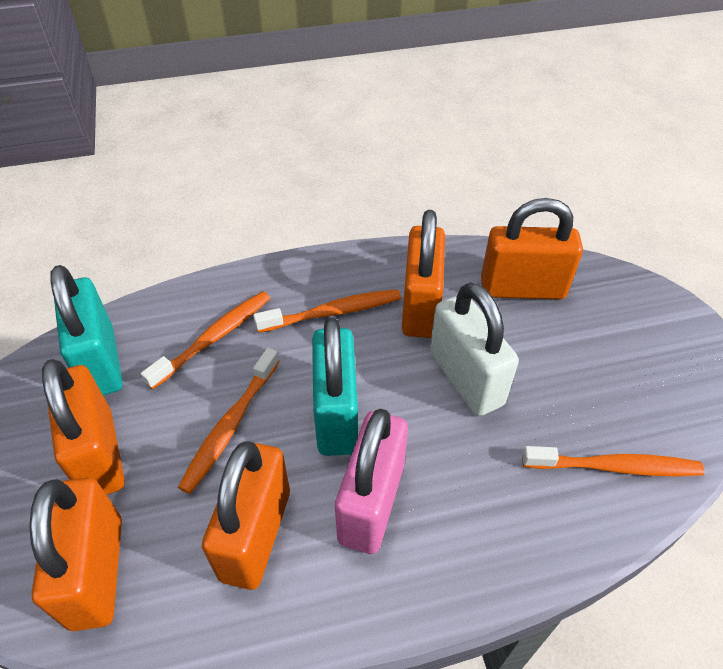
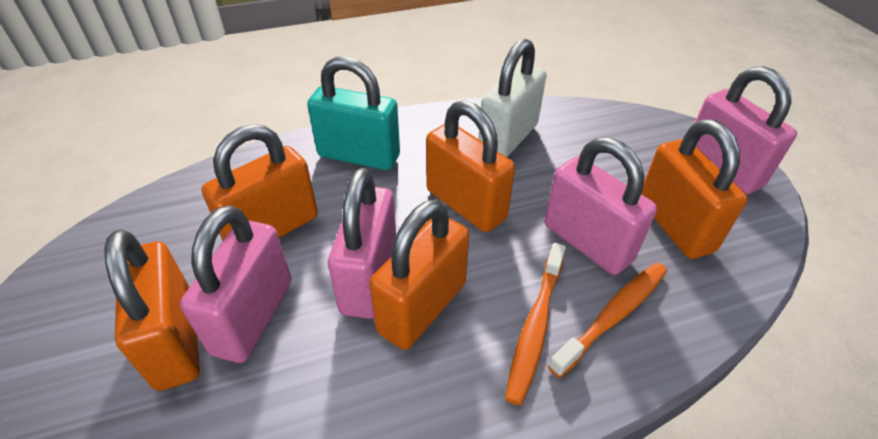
orange toothbrush: 4 -> 2
pink padlock: 1 -> 4
turquoise padlock: 2 -> 1

